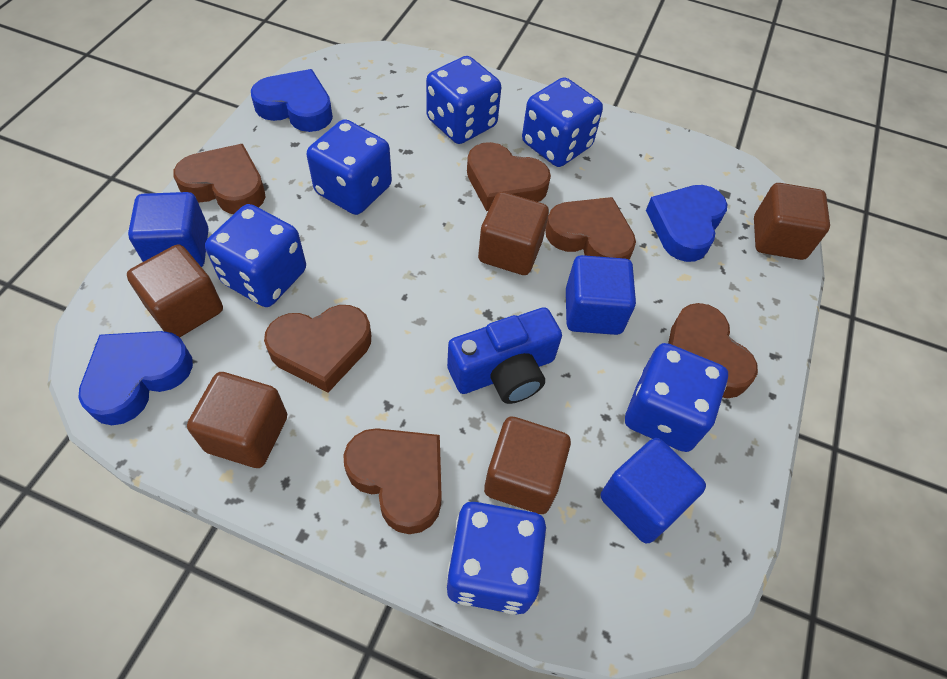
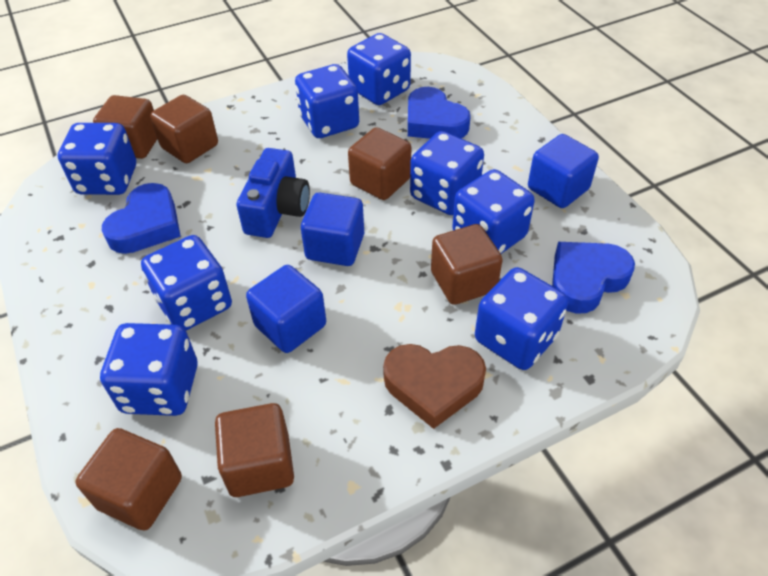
blue dice: 6 -> 8
brown cube: 5 -> 6
brown heart: 6 -> 1

